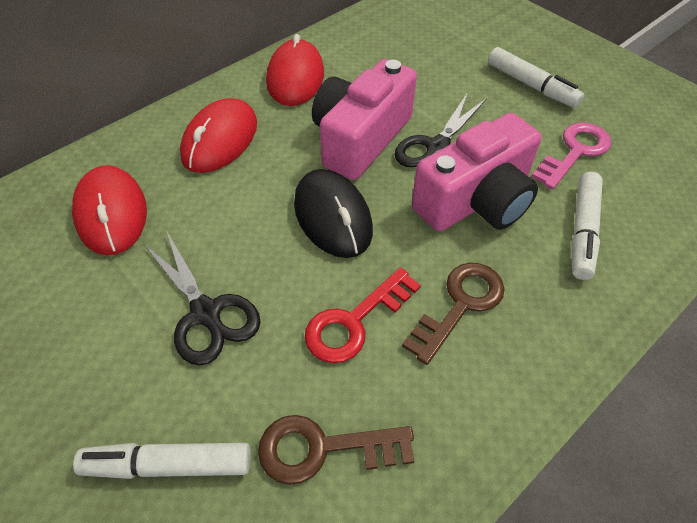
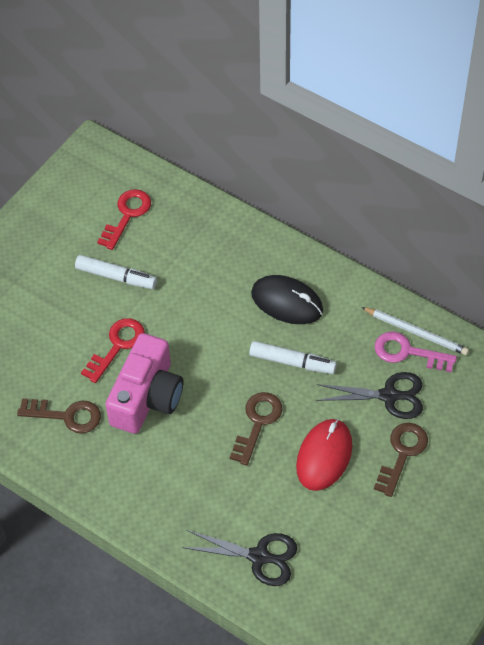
brown key: 2 -> 3
pink camera: 2 -> 1
red key: 1 -> 2
red mouse: 3 -> 1
white marker: 3 -> 2
white pencil: 0 -> 1

